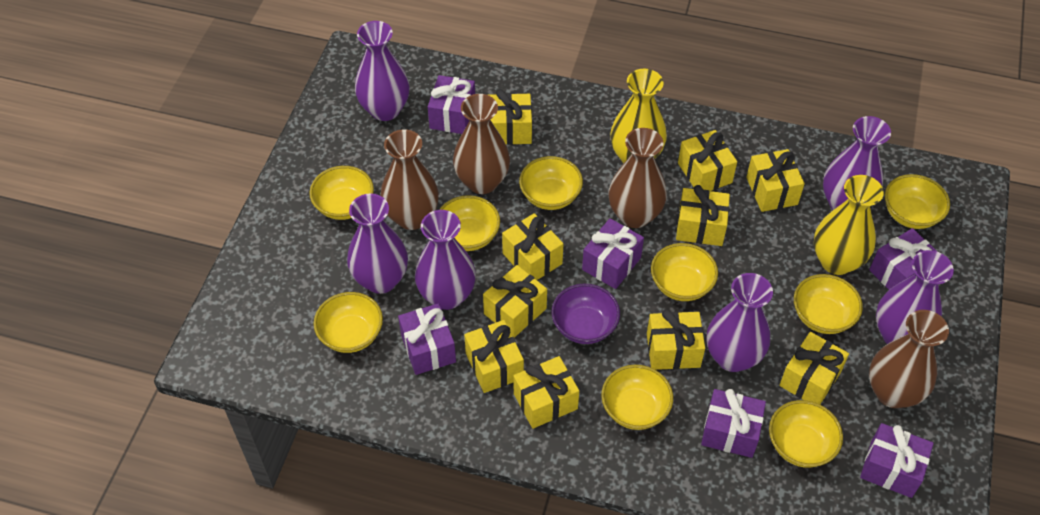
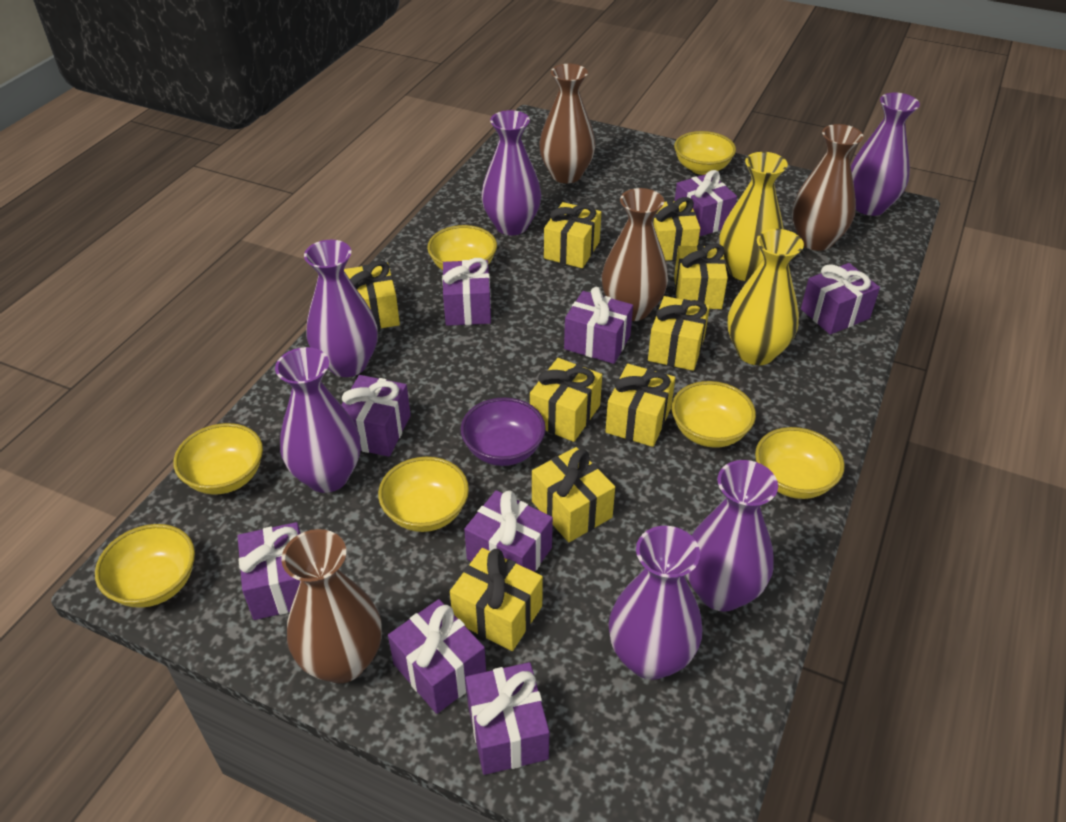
purple gift: 6 -> 9
yellow bowl: 9 -> 7
yellow gift: 10 -> 9

